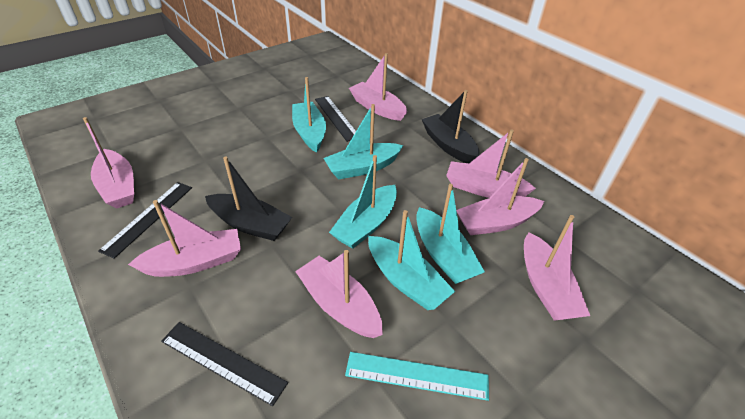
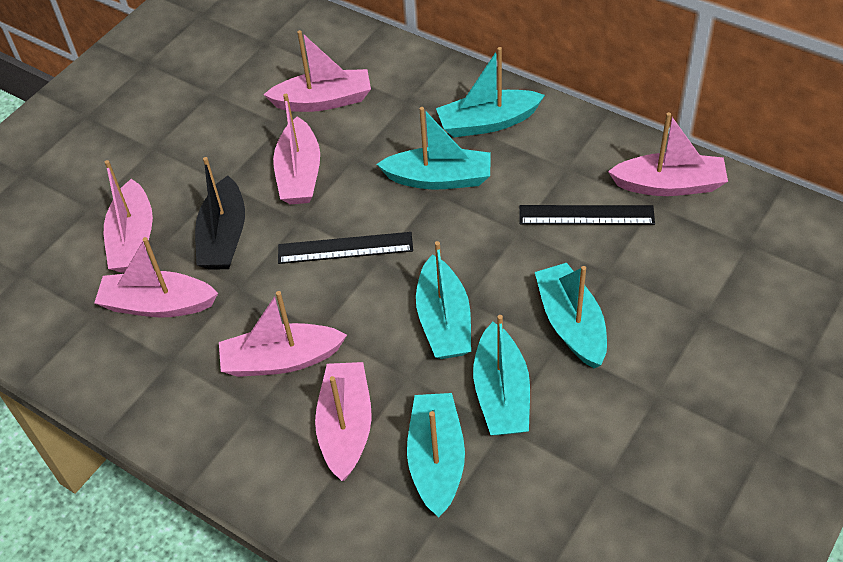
black boat: 2 -> 1
black ruler: 3 -> 2
turquoise boat: 5 -> 6
turquoise ruler: 1 -> 0

